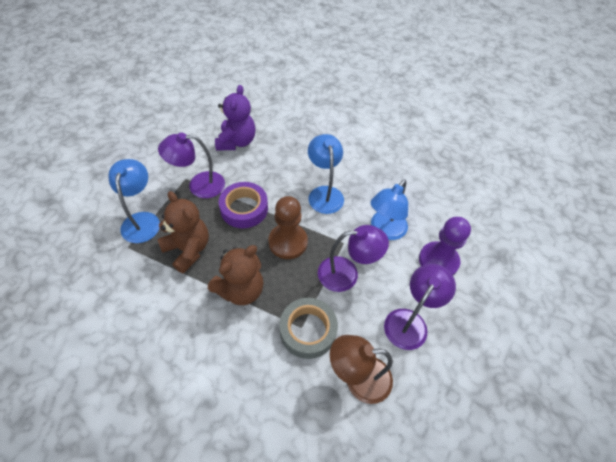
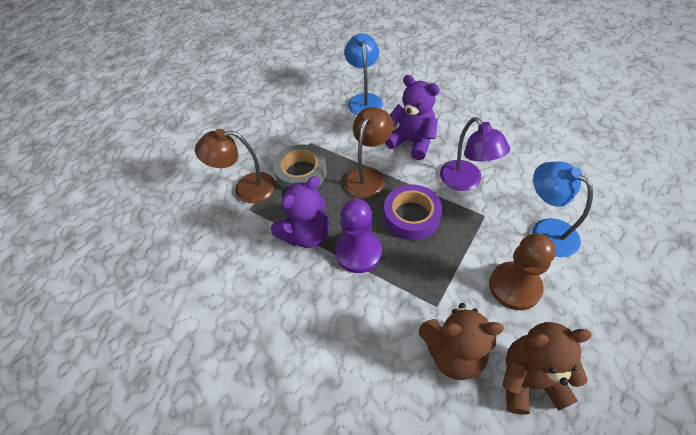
blue lamp: 3 -> 2
brown lamp: 1 -> 2
purple lamp: 3 -> 1
purple teddy bear: 1 -> 2

